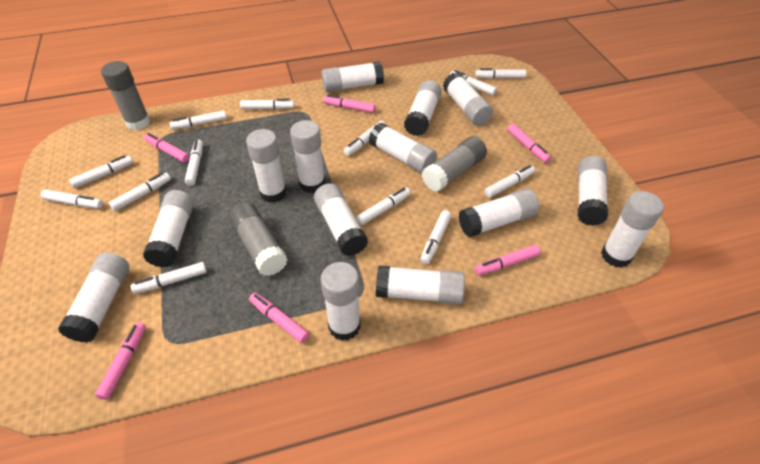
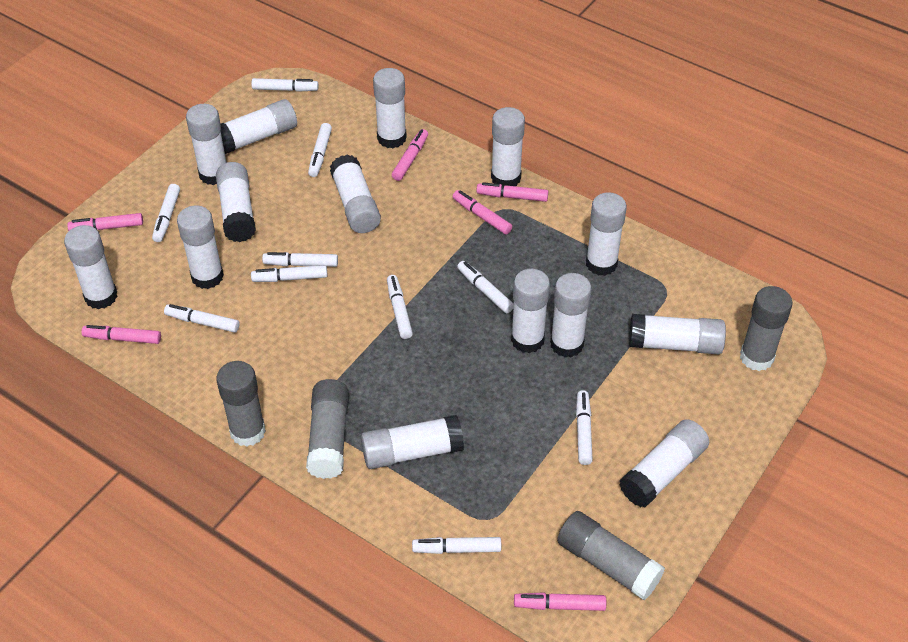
grey glue stick: 3 -> 4
white marker: 13 -> 10

